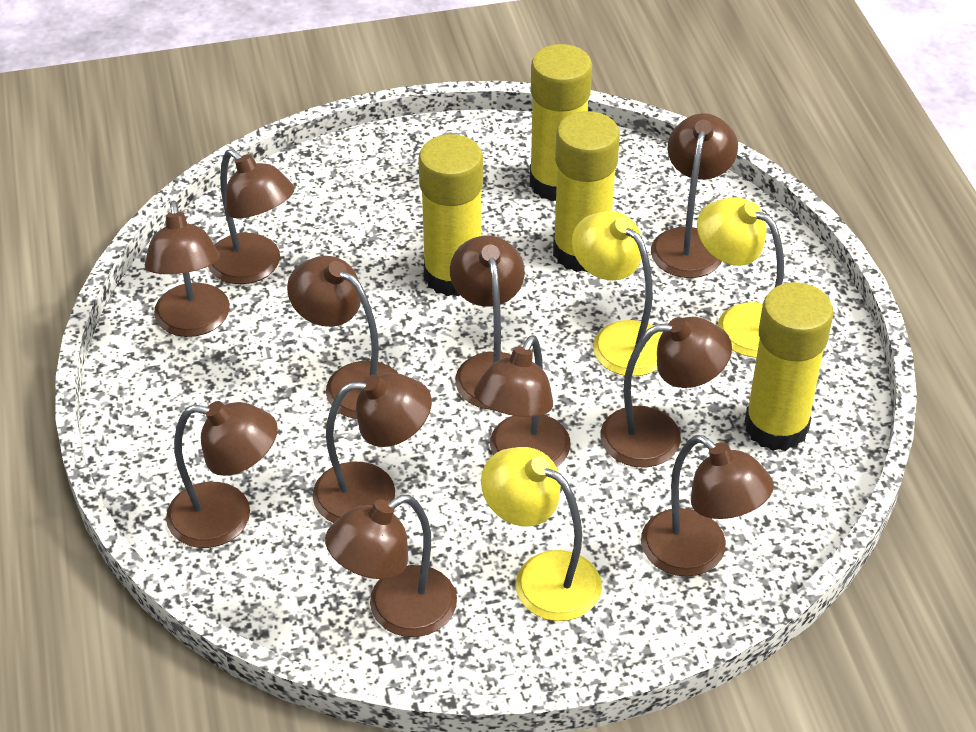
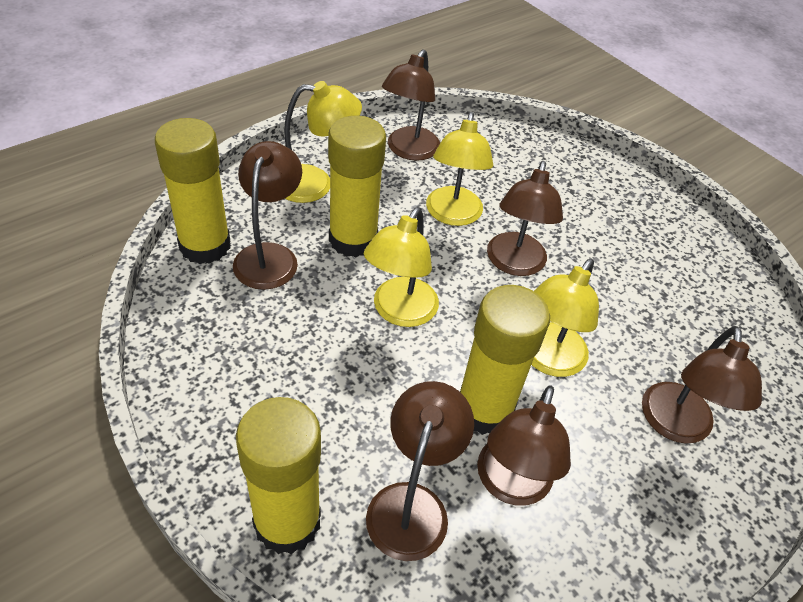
brown lamp: 11 -> 6
yellow lamp: 3 -> 4

